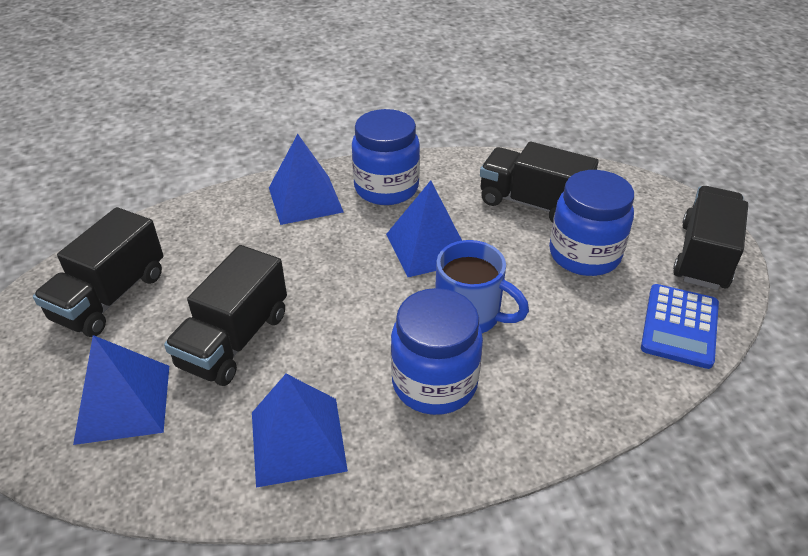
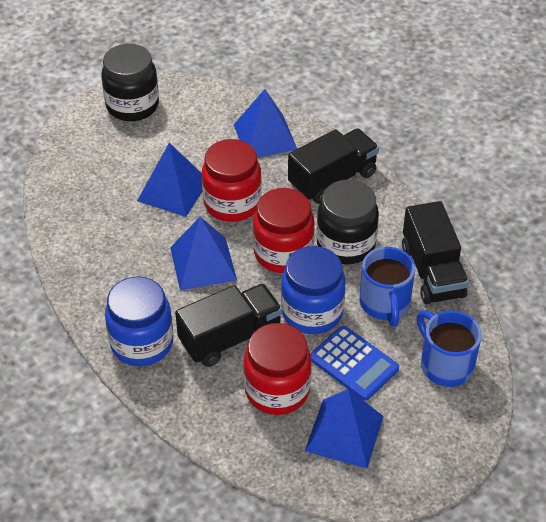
black jar: 0 -> 2
black truck: 4 -> 3
blue jar: 3 -> 2
blue mug: 1 -> 2
red jar: 0 -> 3

